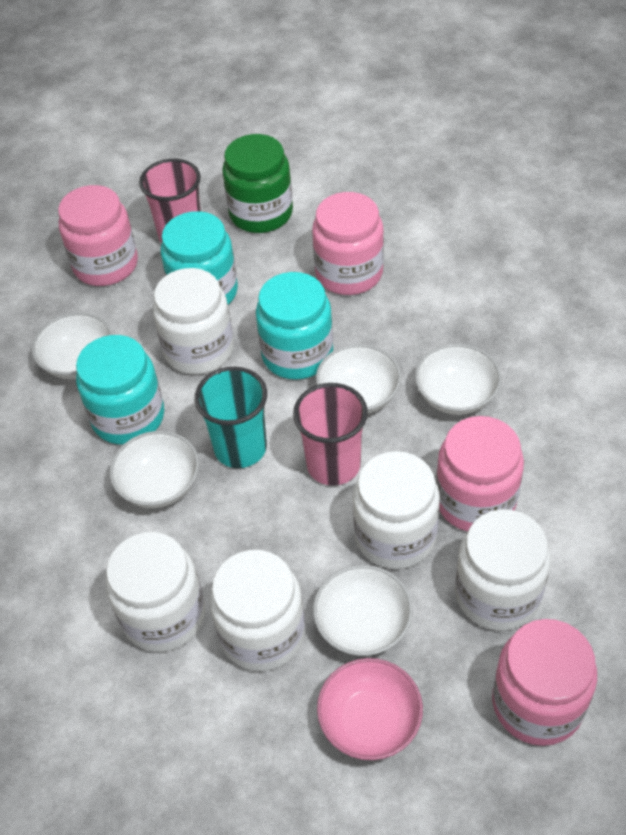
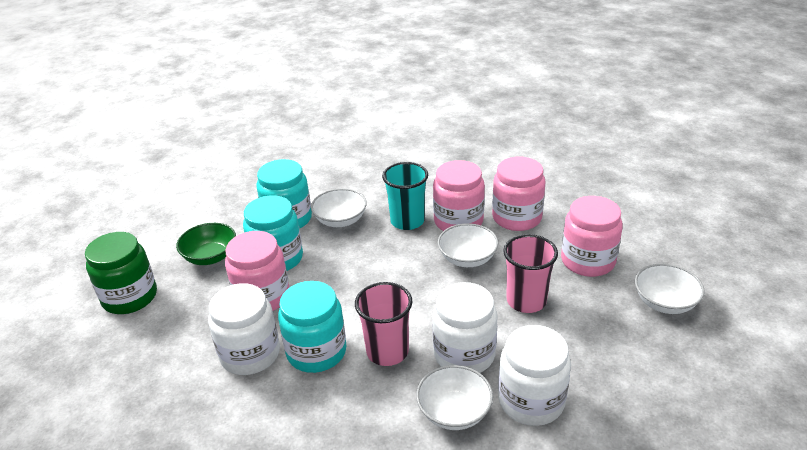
green bowl: 0 -> 1
pink bowl: 1 -> 0
white bowl: 5 -> 4
white jar: 5 -> 3

